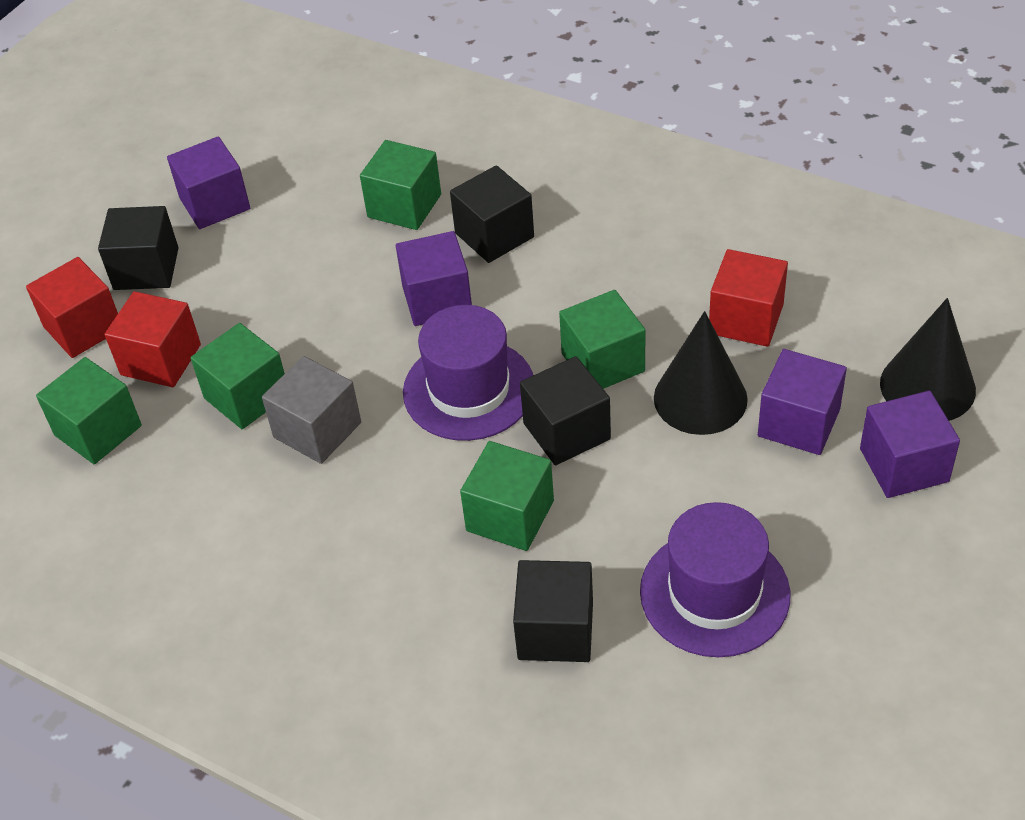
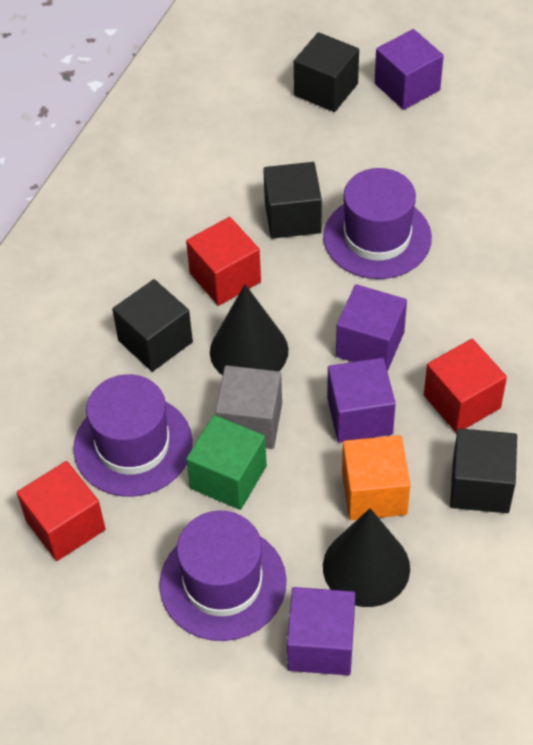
green cube: 5 -> 1
orange cube: 0 -> 1
purple hat: 2 -> 3

